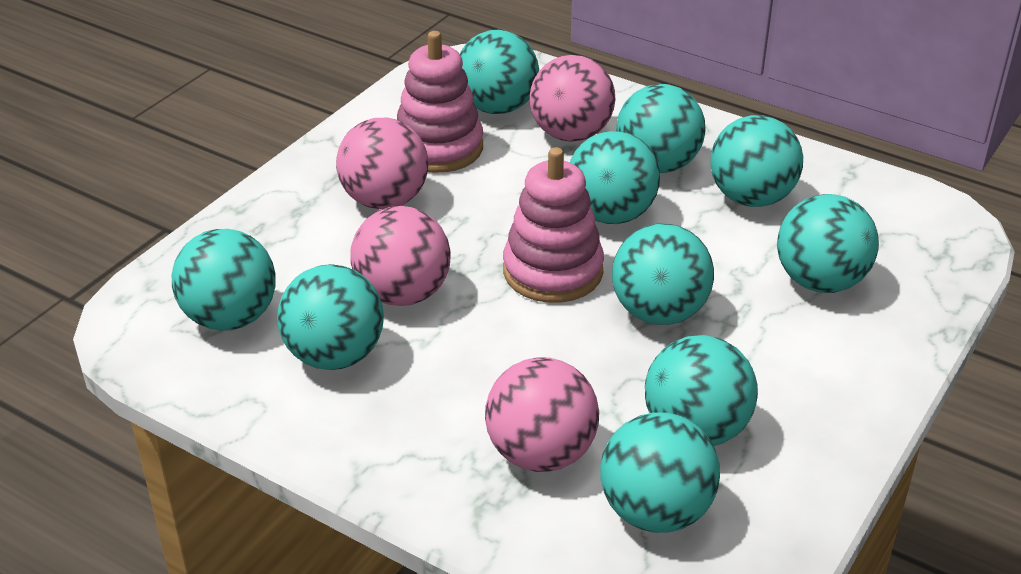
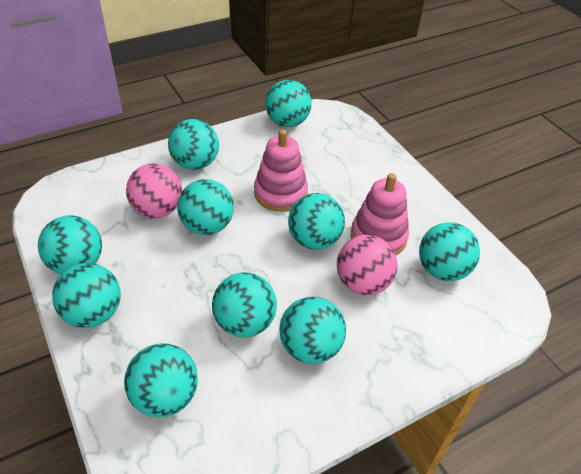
pink ball: 4 -> 2

